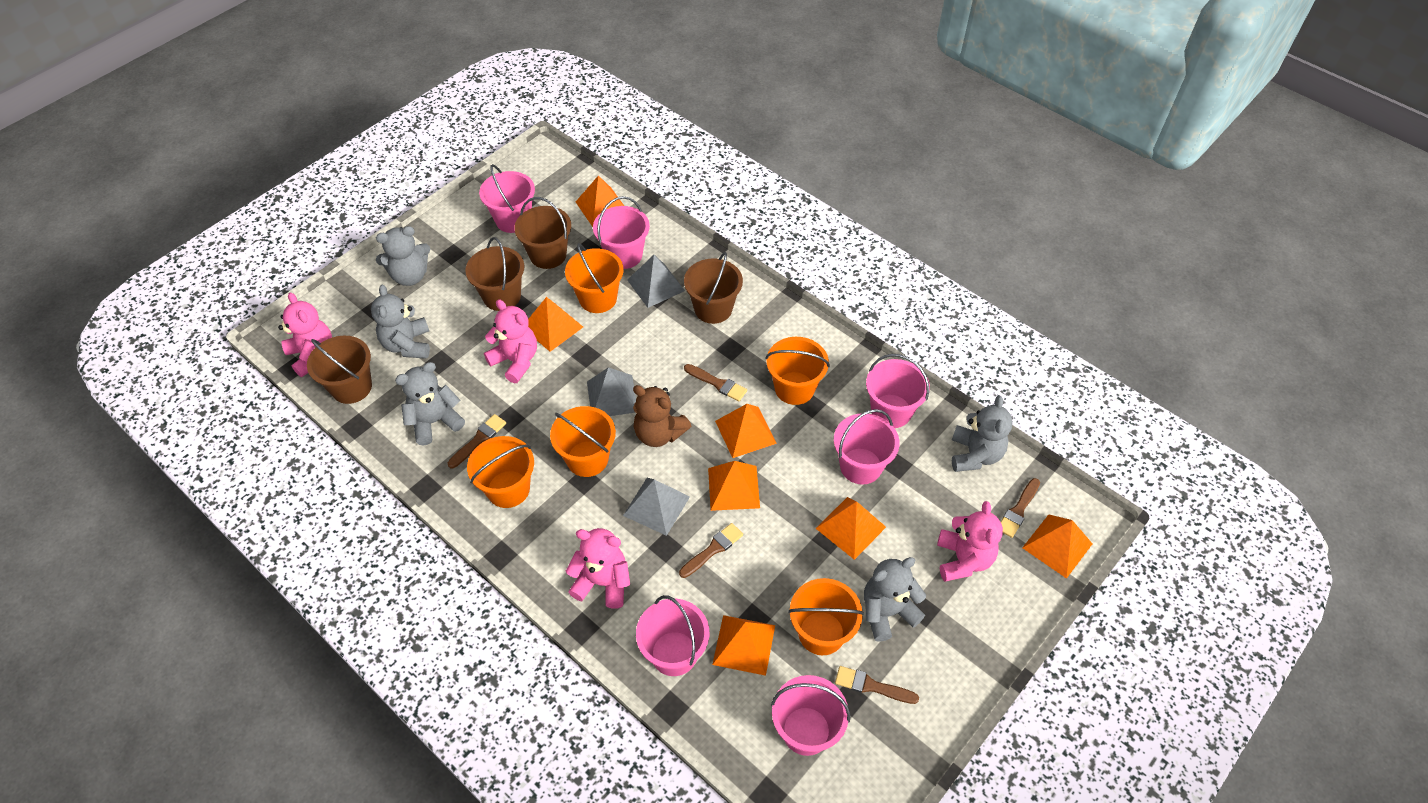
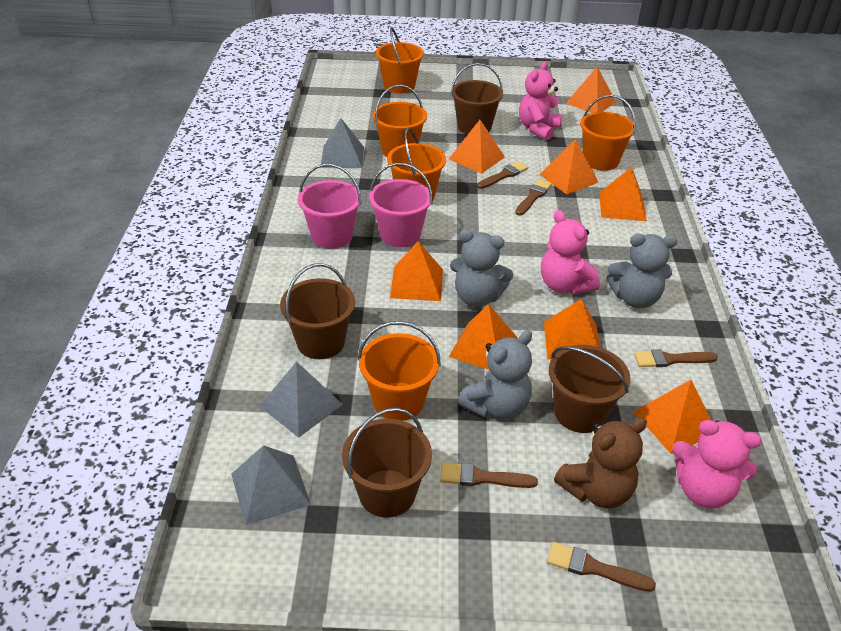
grey teddy bear: 5 -> 3
orange pyramid: 7 -> 8
pink bucket: 6 -> 2
pink teddy bear: 4 -> 3

